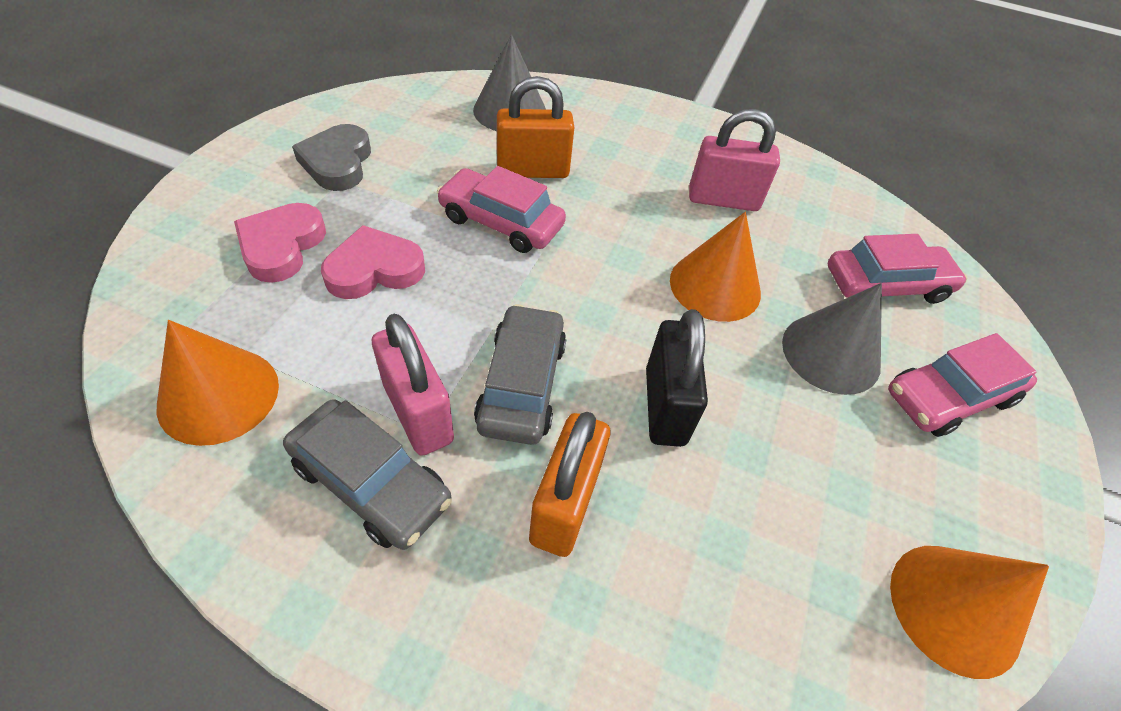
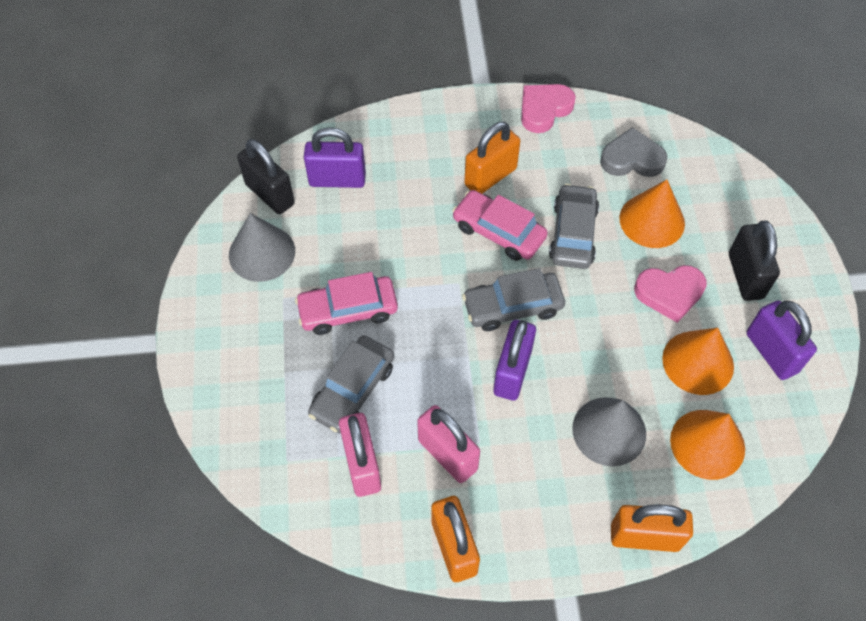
black padlock: 1 -> 2
grey car: 2 -> 3
orange padlock: 2 -> 3
pink car: 3 -> 2
purple padlock: 0 -> 3

